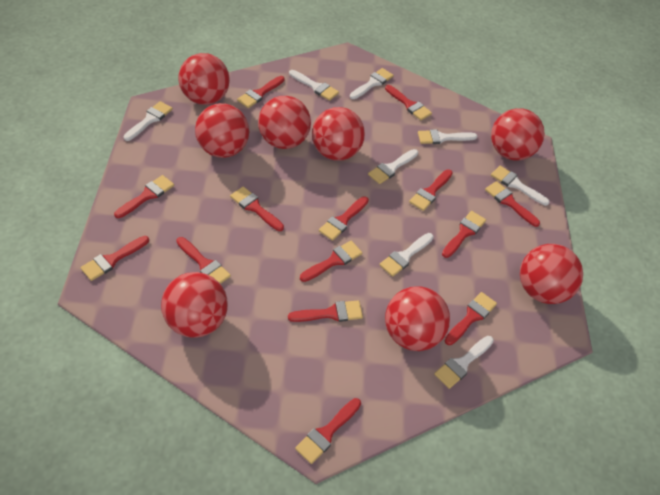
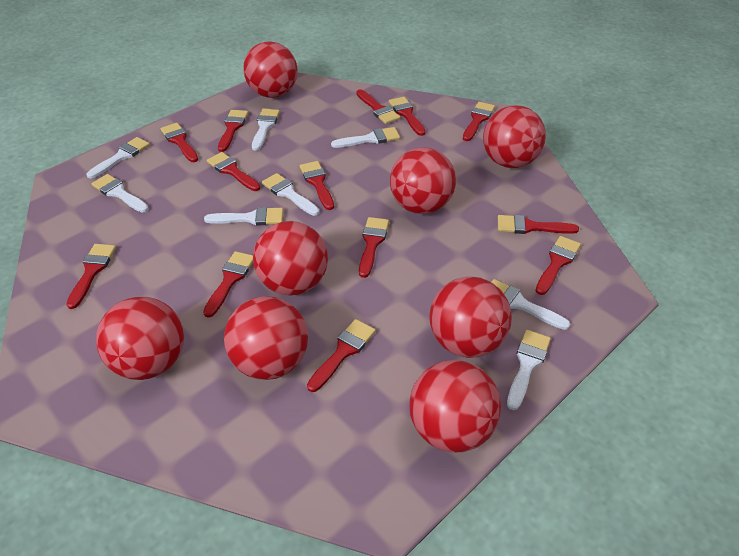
red brush: 14 -> 13

